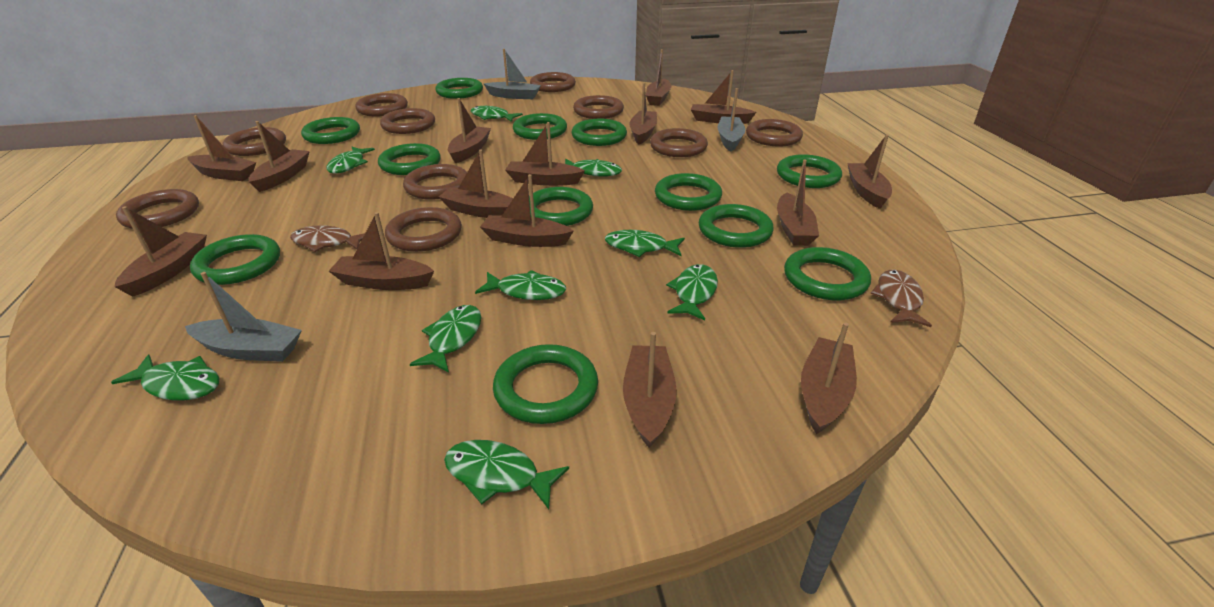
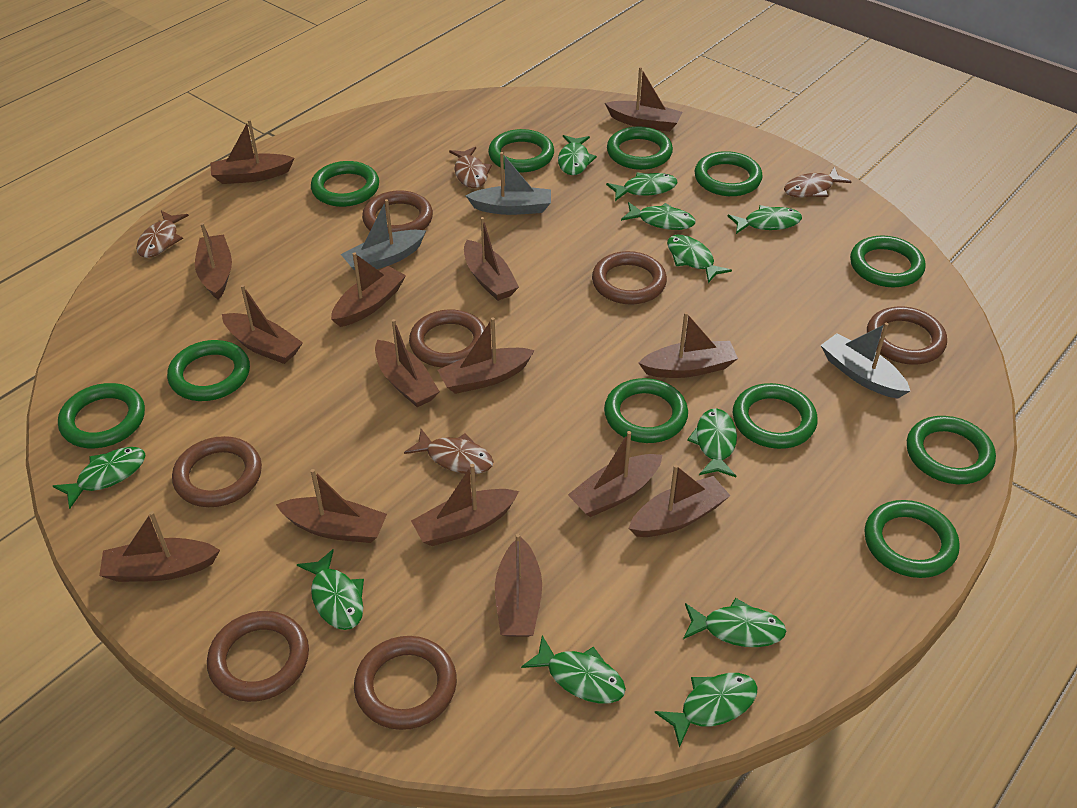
brown fish: 2 -> 4
brown ring: 10 -> 7
green fish: 9 -> 11
green ring: 12 -> 11

